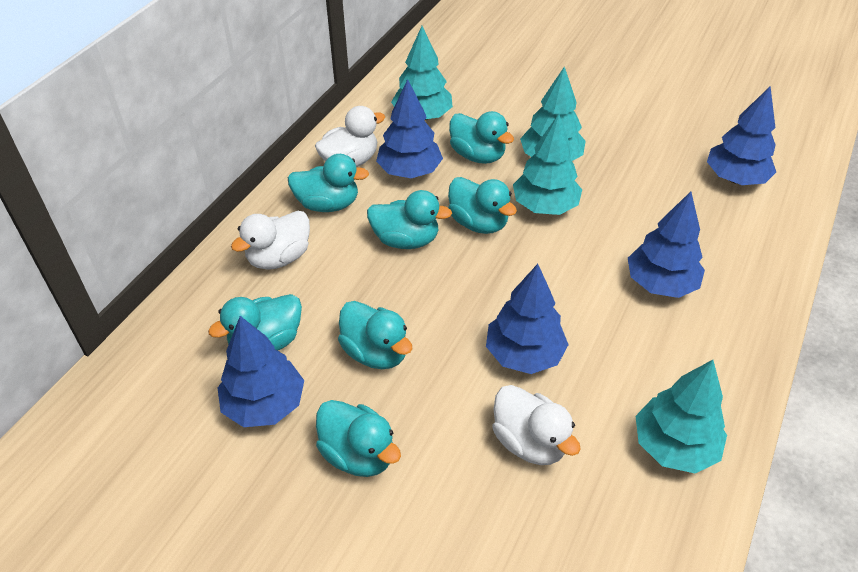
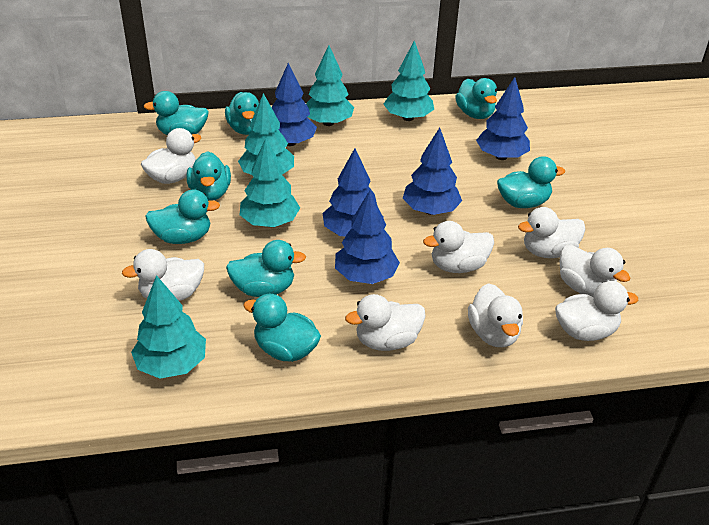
turquoise duck: 7 -> 8
turquoise tree: 4 -> 5
white duck: 3 -> 8

